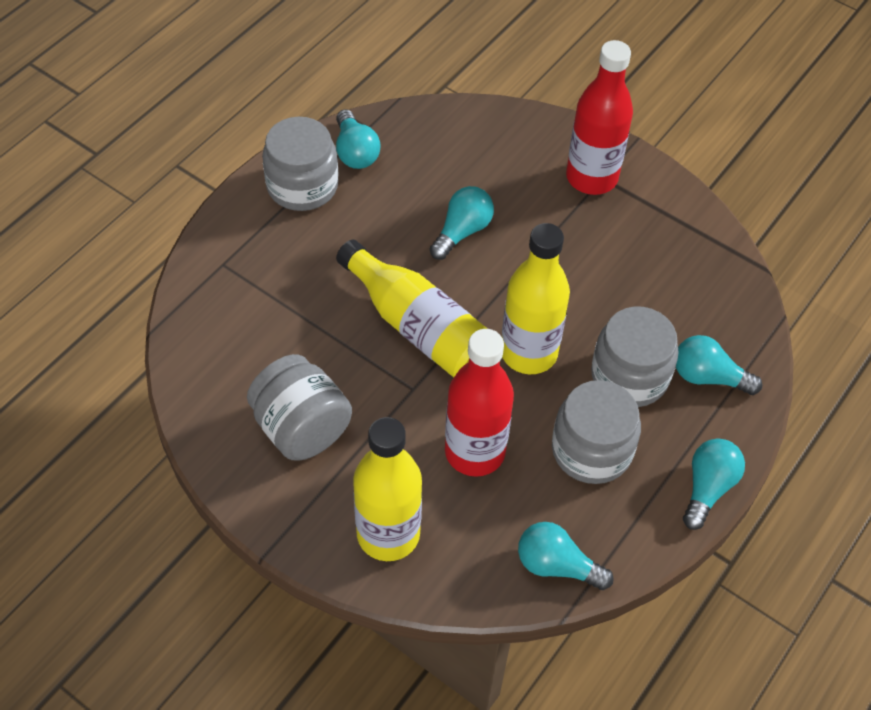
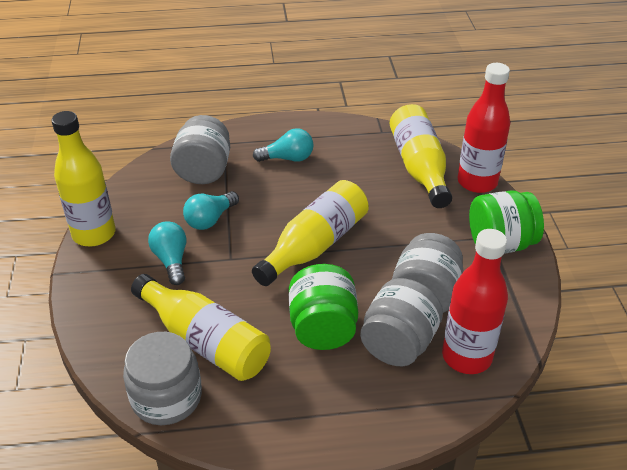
green jar: 0 -> 2
turquoise light bulb: 5 -> 3
yellow bottle: 3 -> 4

